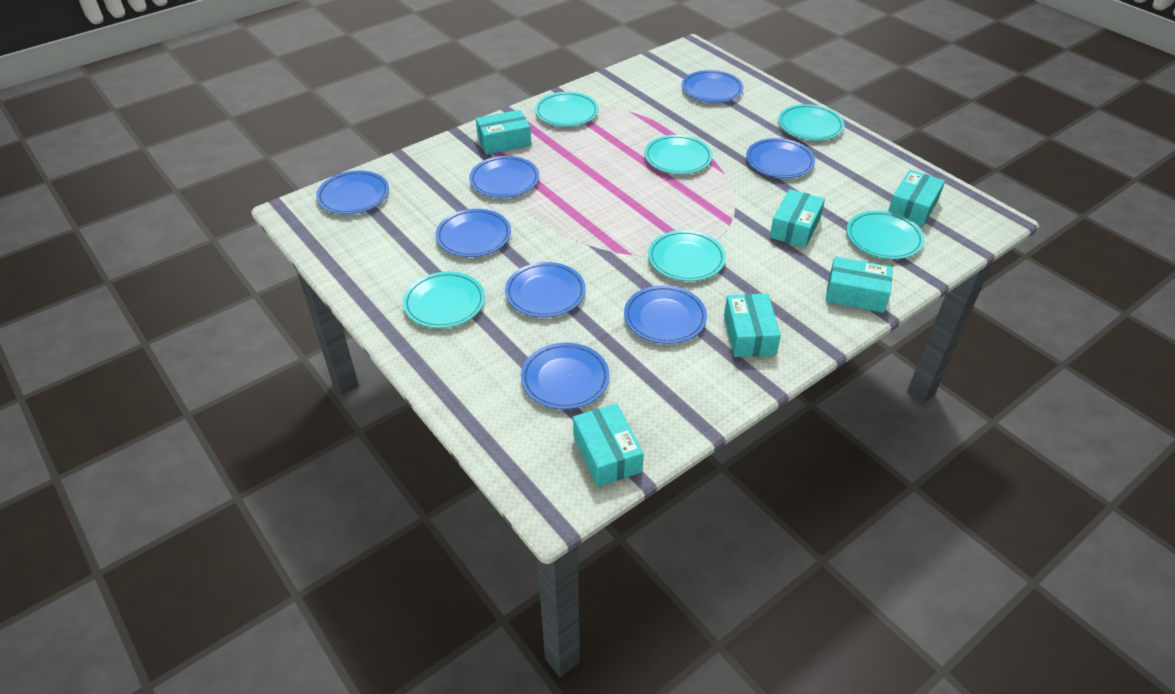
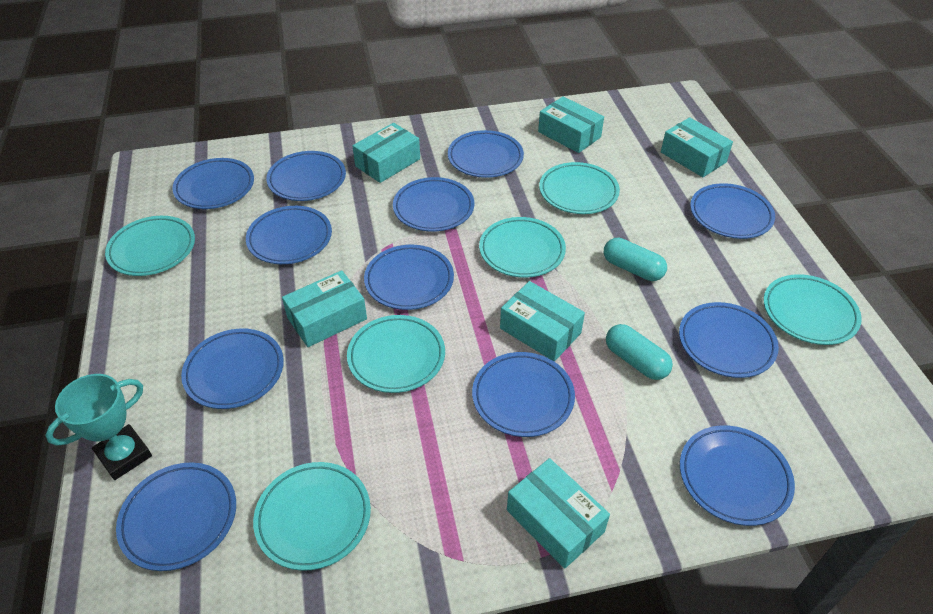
blue plate: 8 -> 12
turquoise capsule: 0 -> 2
turquoise trophy: 0 -> 1

